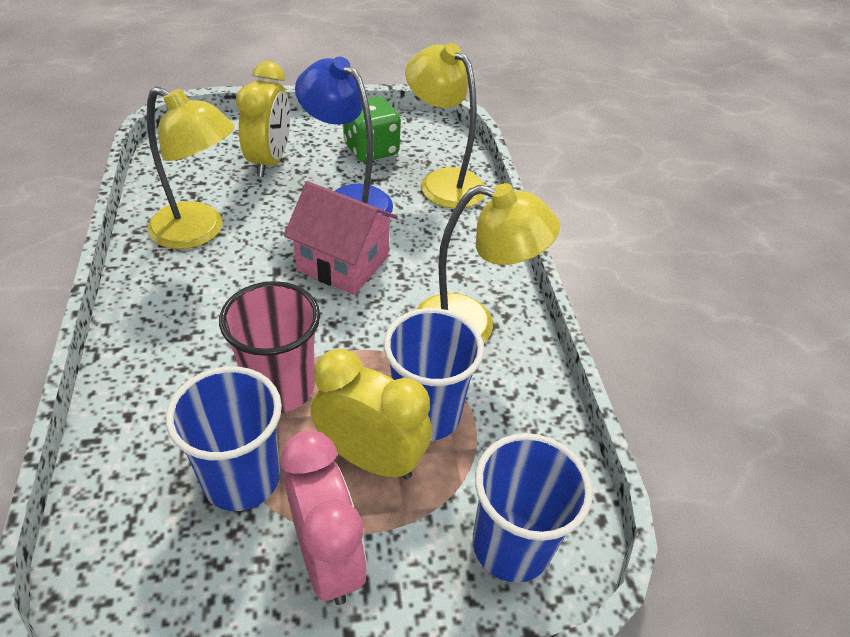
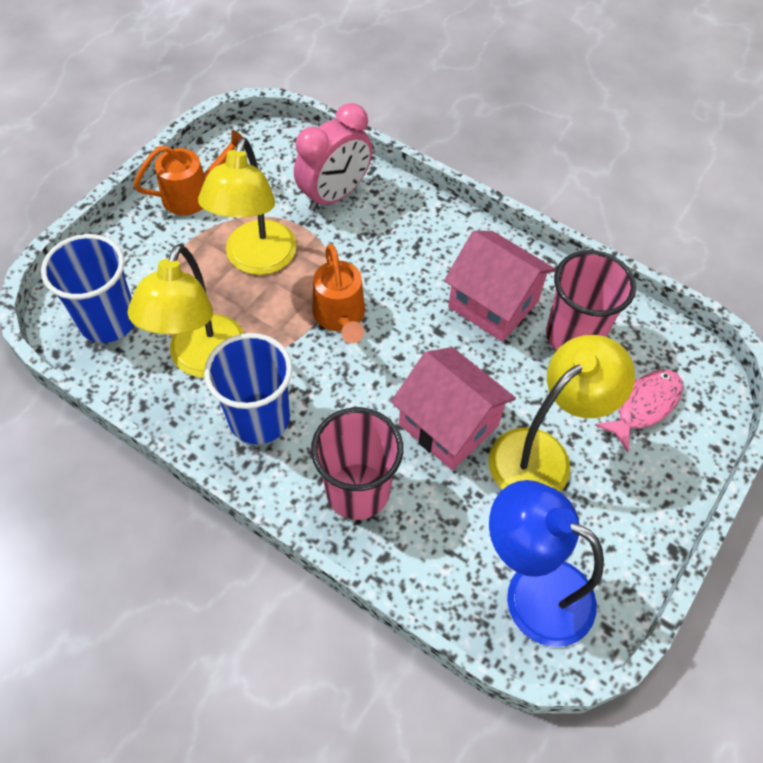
blue cup: 3 -> 2
green dice: 1 -> 0
orange watering can: 0 -> 2
pink cup: 1 -> 2
pink fish: 0 -> 1
pink house: 1 -> 2
yellow clock: 2 -> 0

